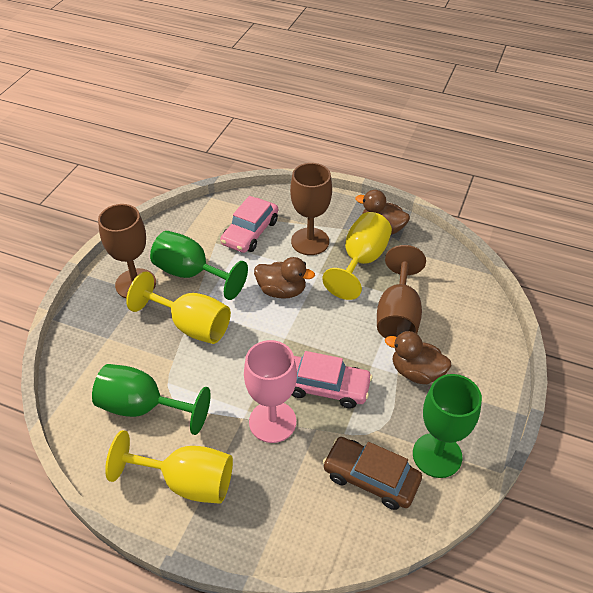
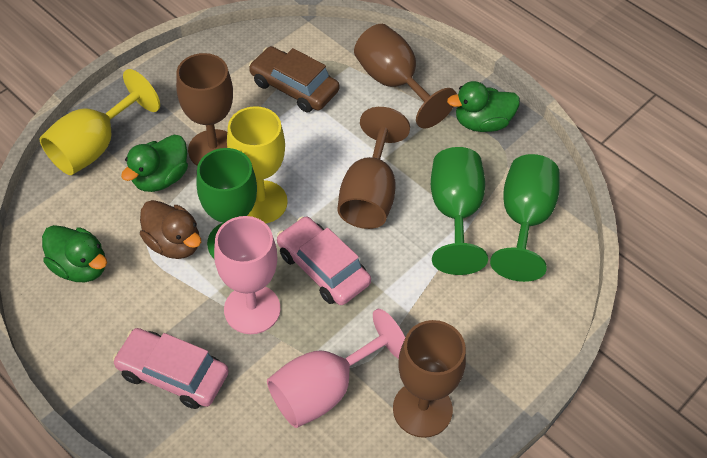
brown duck: 3 -> 1
brown goblet: 3 -> 4
green duck: 0 -> 3
pink goblet: 1 -> 2
yellow goblet: 3 -> 2

